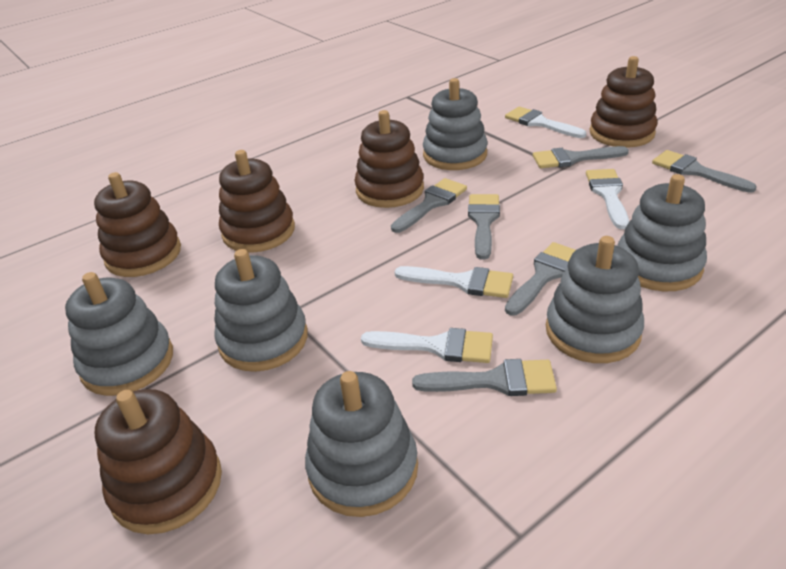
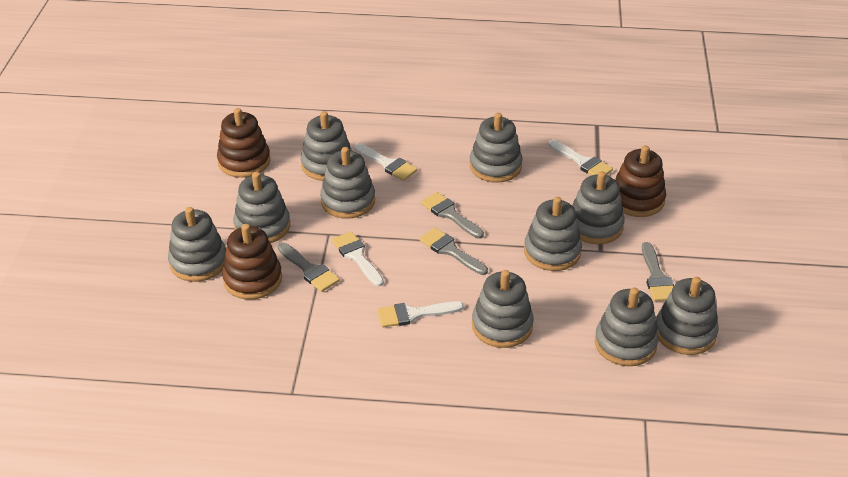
brown stacking toy: 5 -> 3
grey brush: 6 -> 4
grey stacking toy: 6 -> 10

